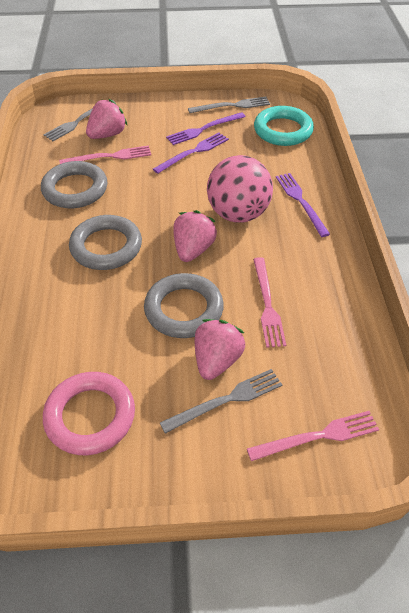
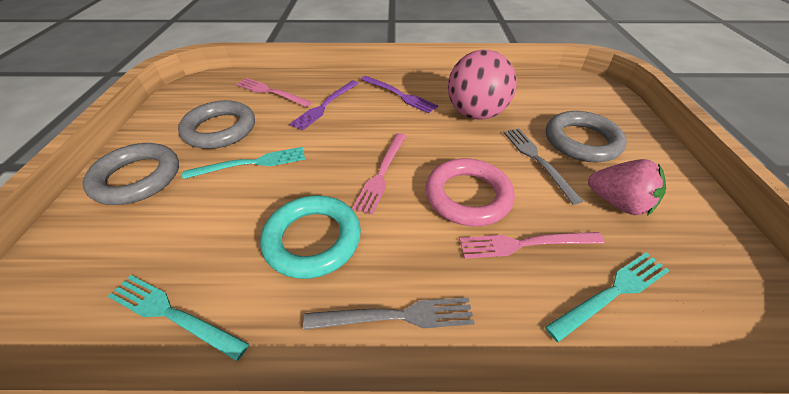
grey fork: 3 -> 2
pink strawberry: 3 -> 1
purple fork: 3 -> 2
turquoise fork: 0 -> 3

